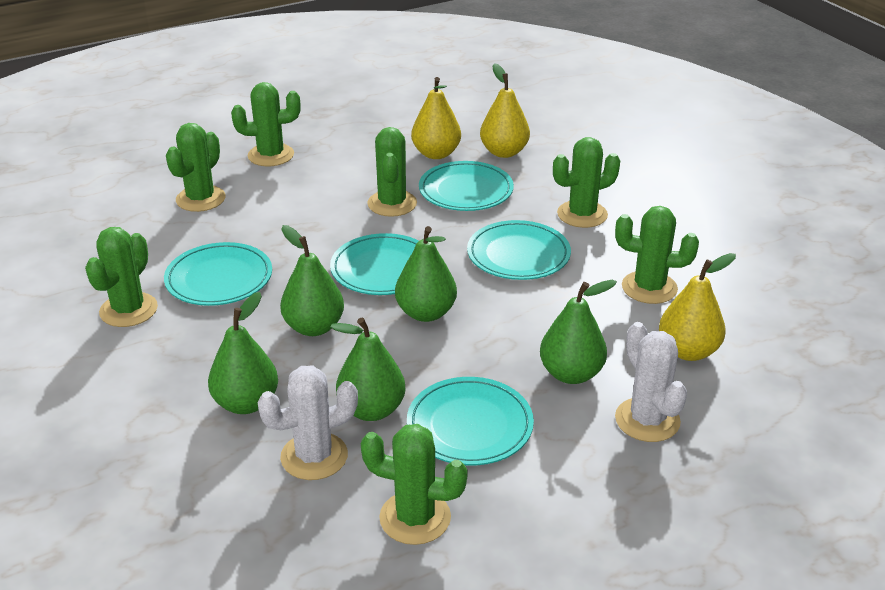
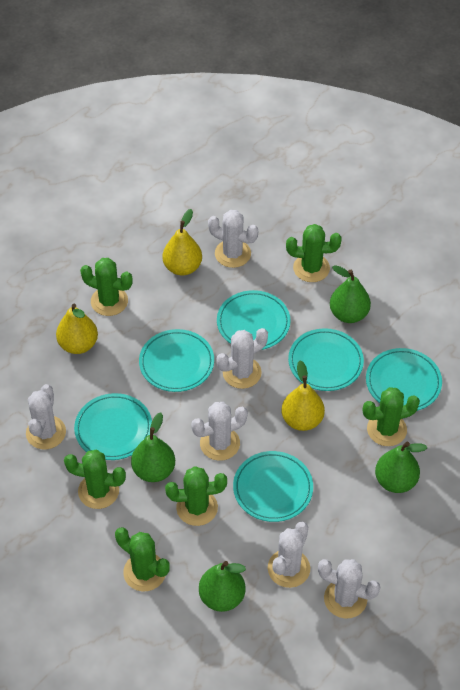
green cactus: 7 -> 6
green pear: 5 -> 4
turquoise plate: 5 -> 6
white cactus: 2 -> 6

